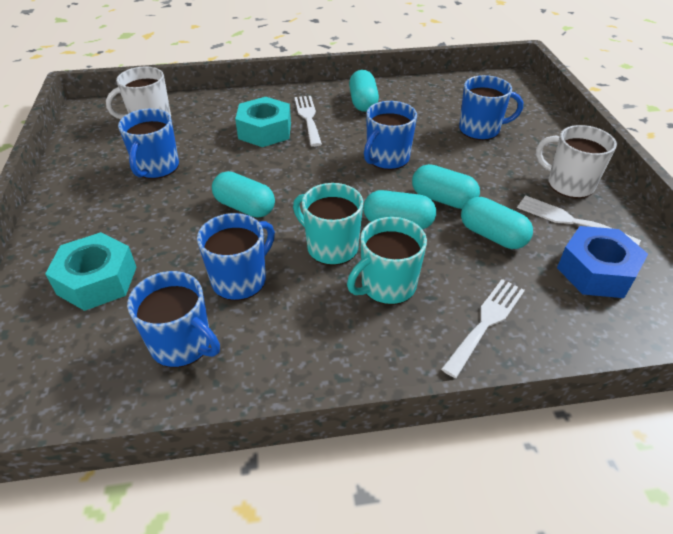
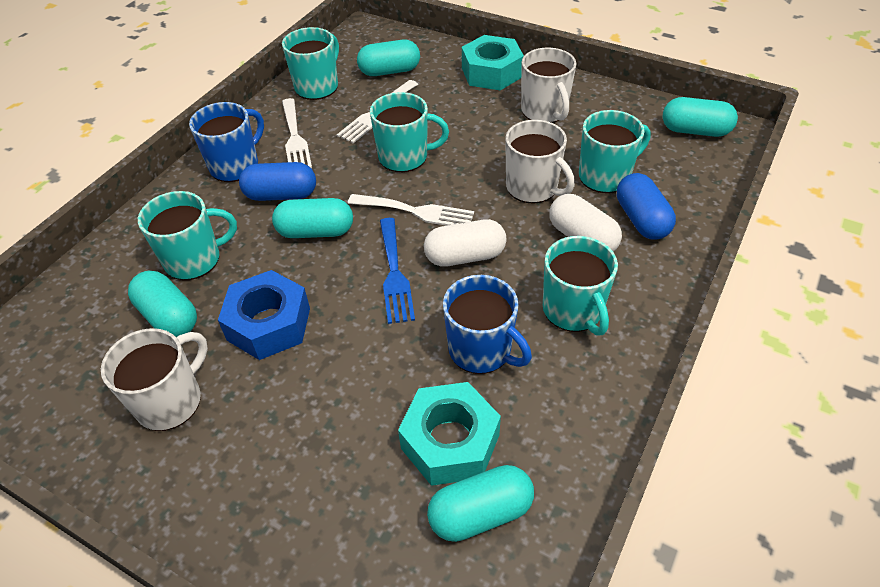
blue capsule: 0 -> 2
blue fork: 0 -> 1
blue mug: 5 -> 2
turquoise mug: 2 -> 5
white capsule: 0 -> 2
white mug: 2 -> 3

